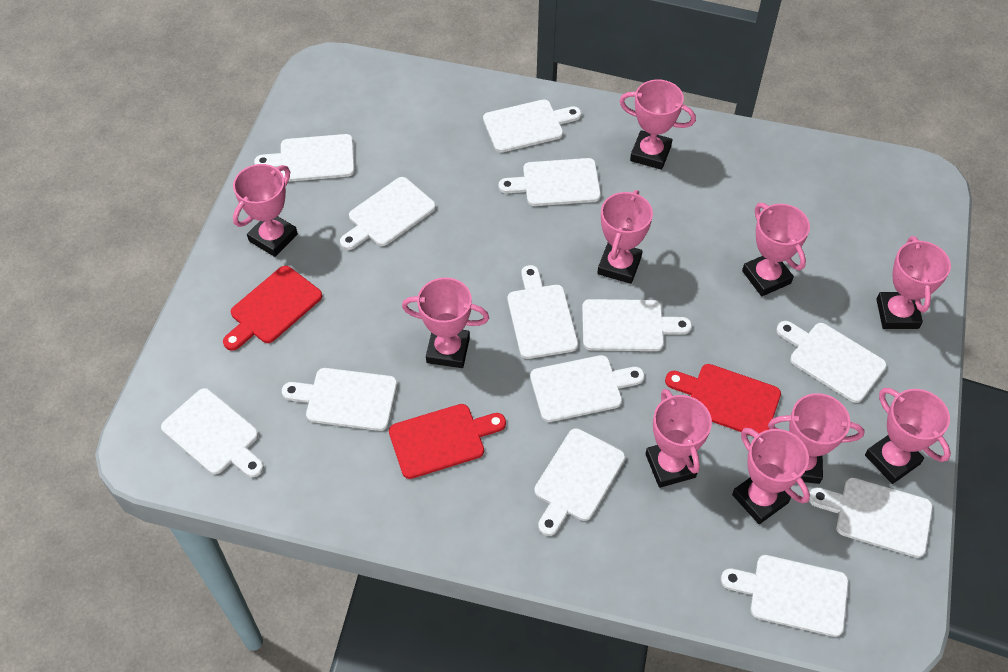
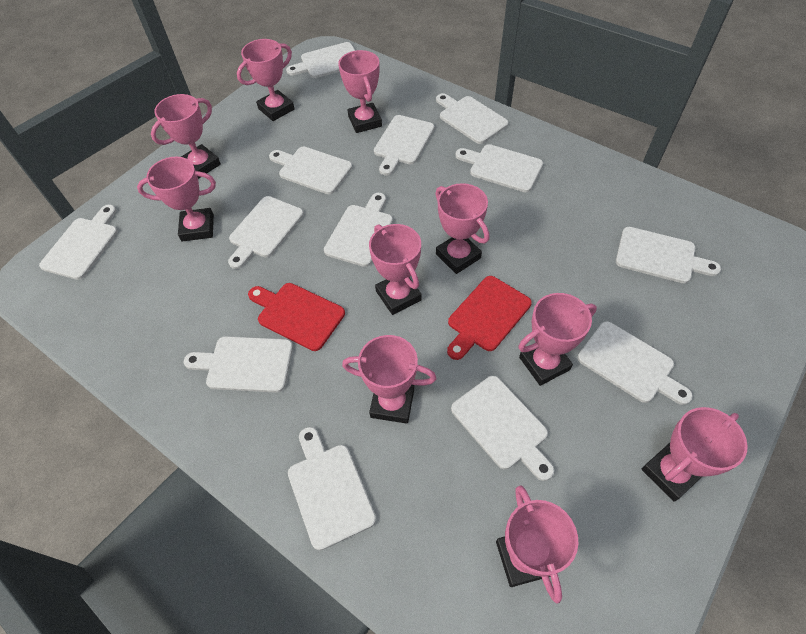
red cutting board: 3 -> 2

